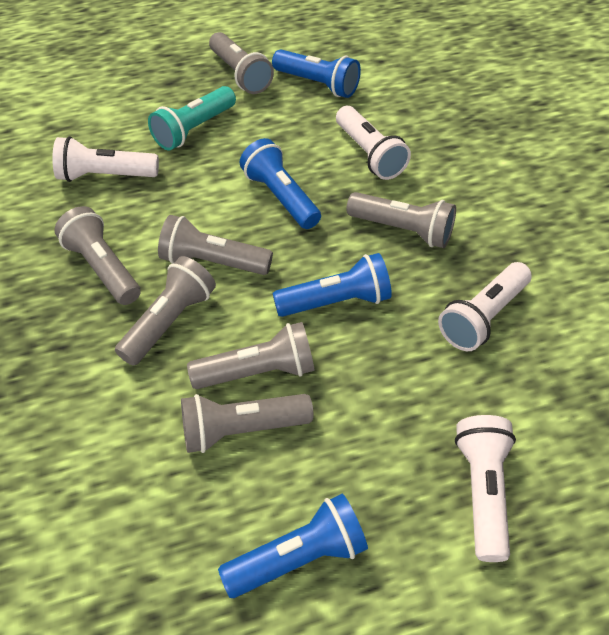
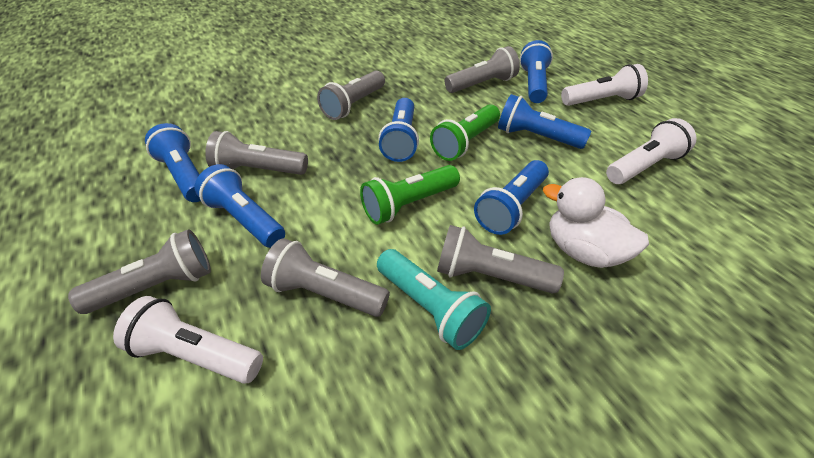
blue flashlight: 4 -> 6
green flashlight: 0 -> 2
grey flashlight: 7 -> 6
white duck: 0 -> 1
white flashlight: 4 -> 3

